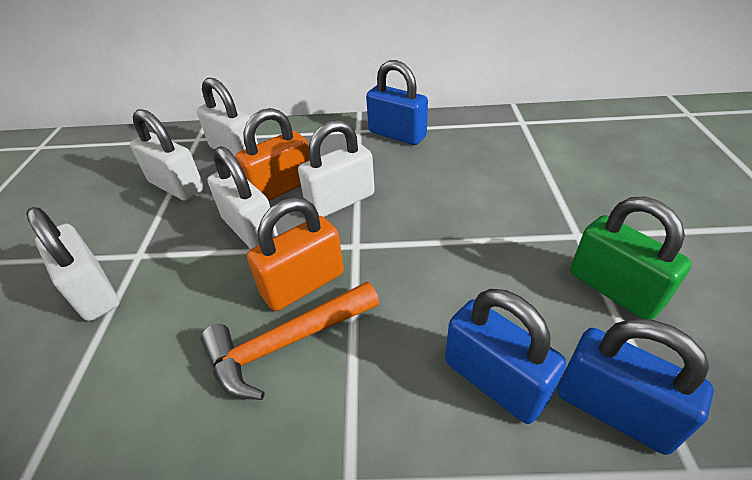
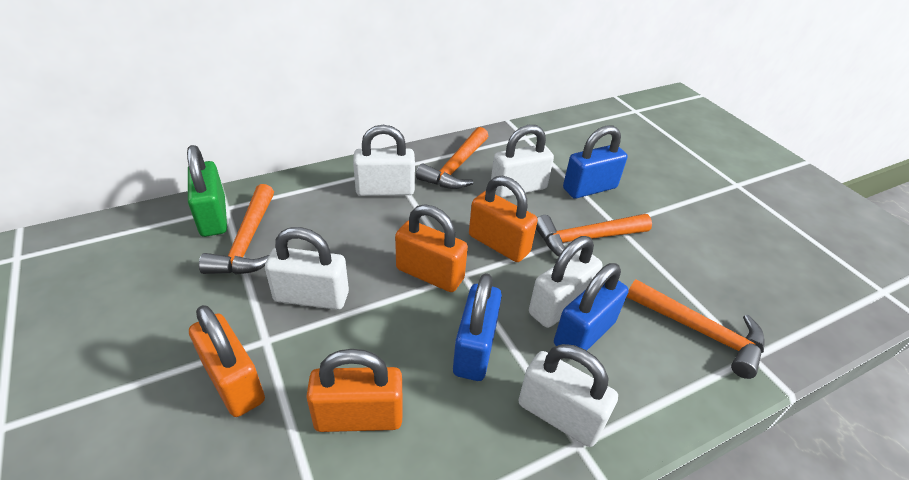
orange hammer: 1 -> 4
orange padlock: 2 -> 4

